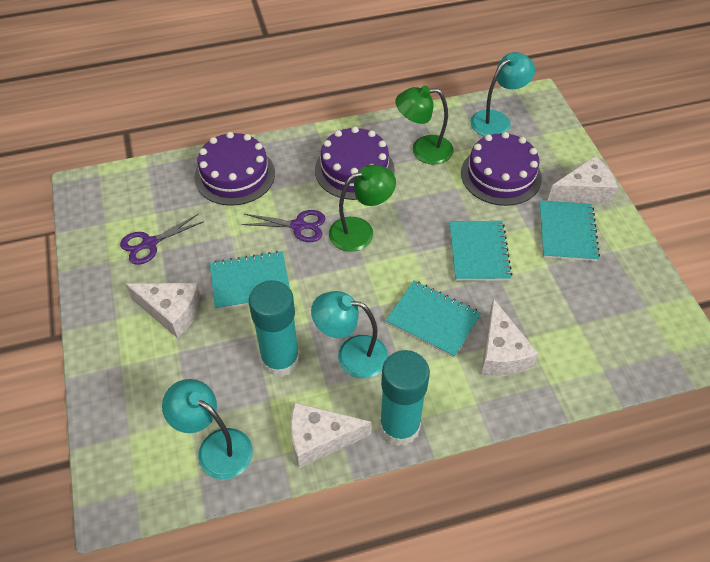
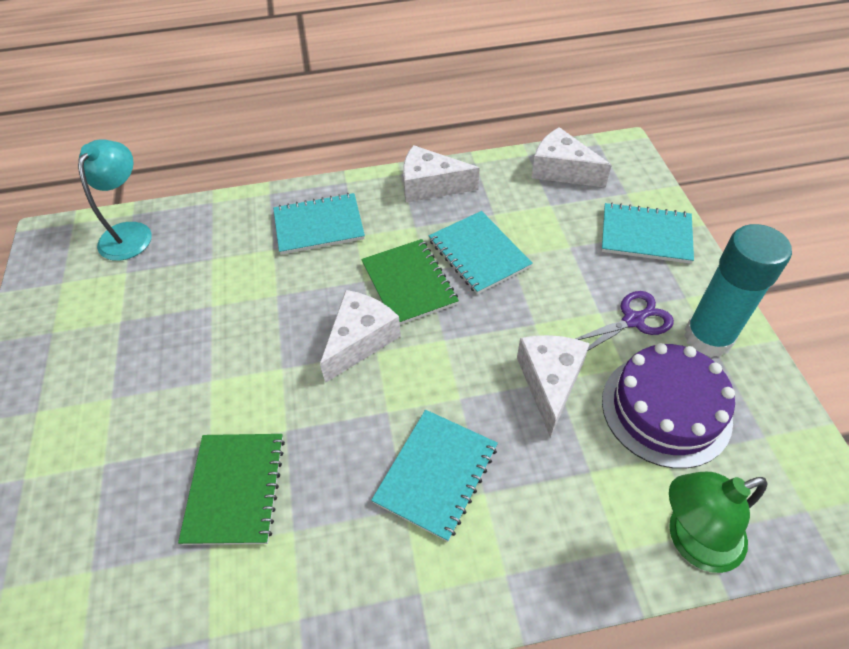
green lamp: 2 -> 1
green notebook: 0 -> 2
purple cake: 3 -> 1
purple scissors: 2 -> 1
turquoise glue stick: 2 -> 1
turquoise lamp: 3 -> 1

